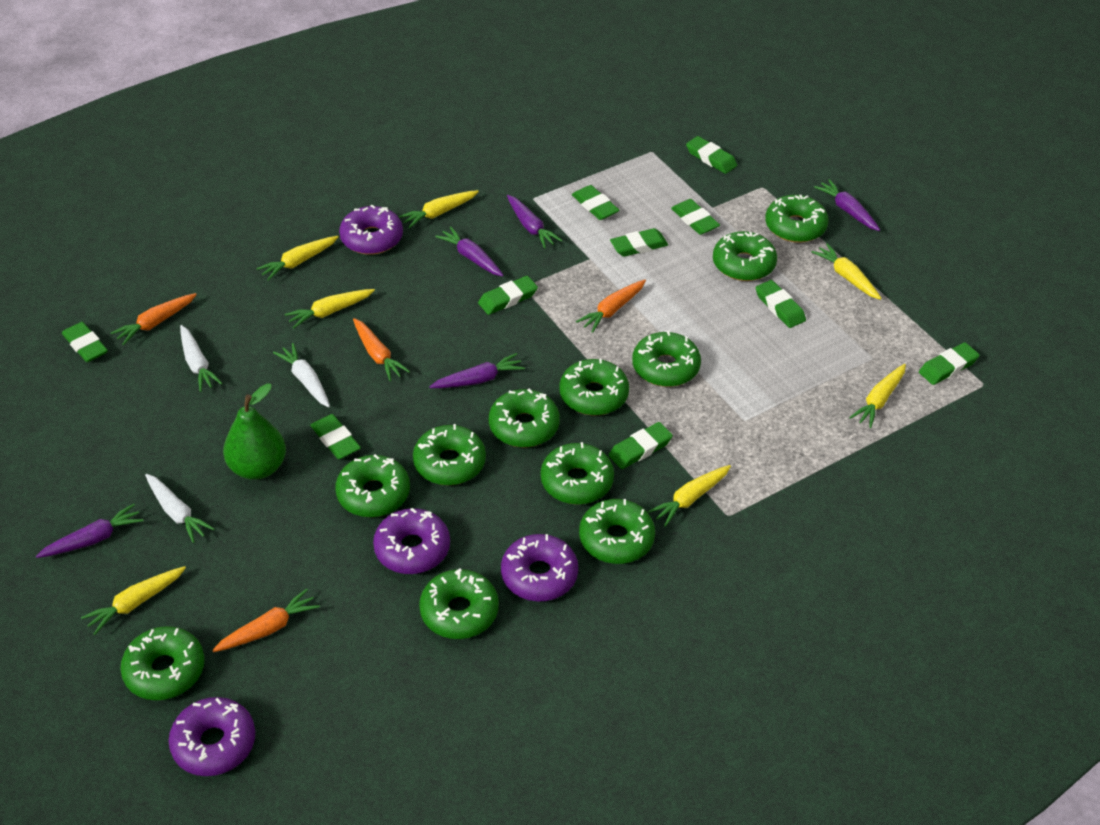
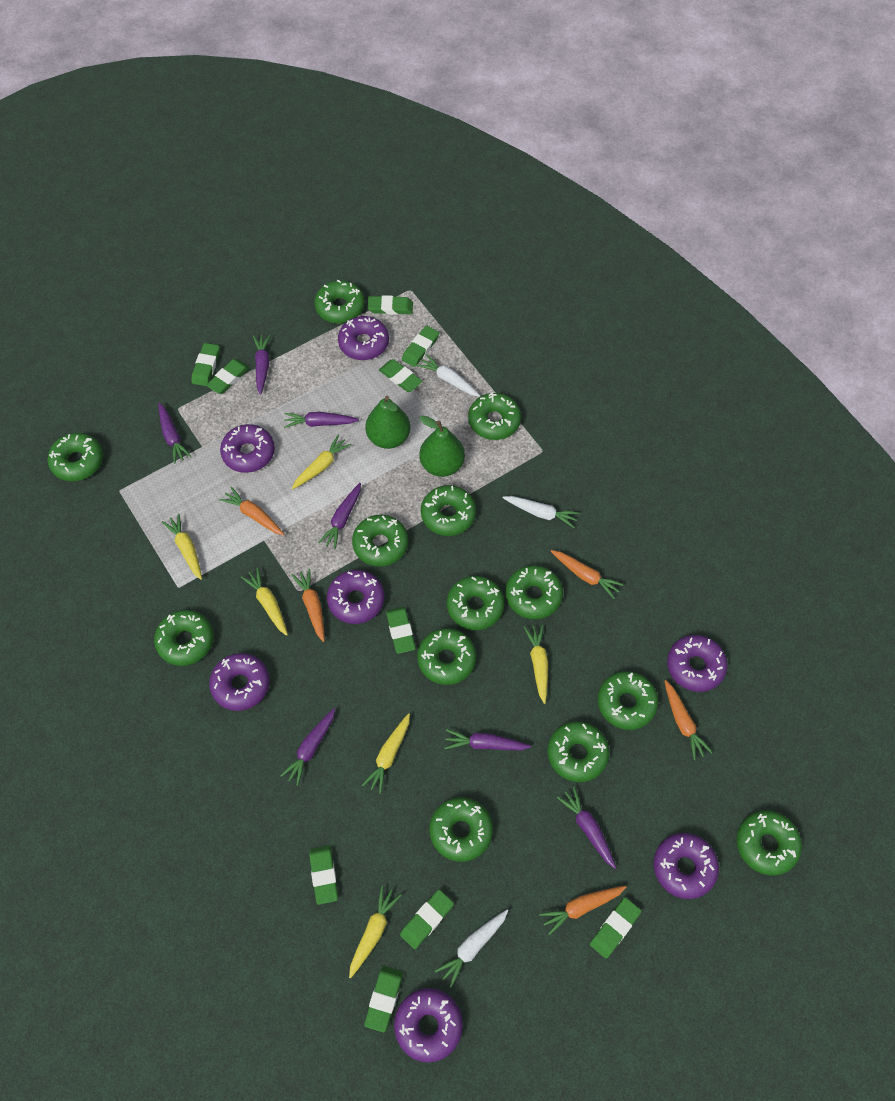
green donut: 11 -> 13
green pear: 1 -> 2
orange carrot: 4 -> 5
purple carrot: 5 -> 7
purple donut: 4 -> 7
yellow carrot: 7 -> 6

